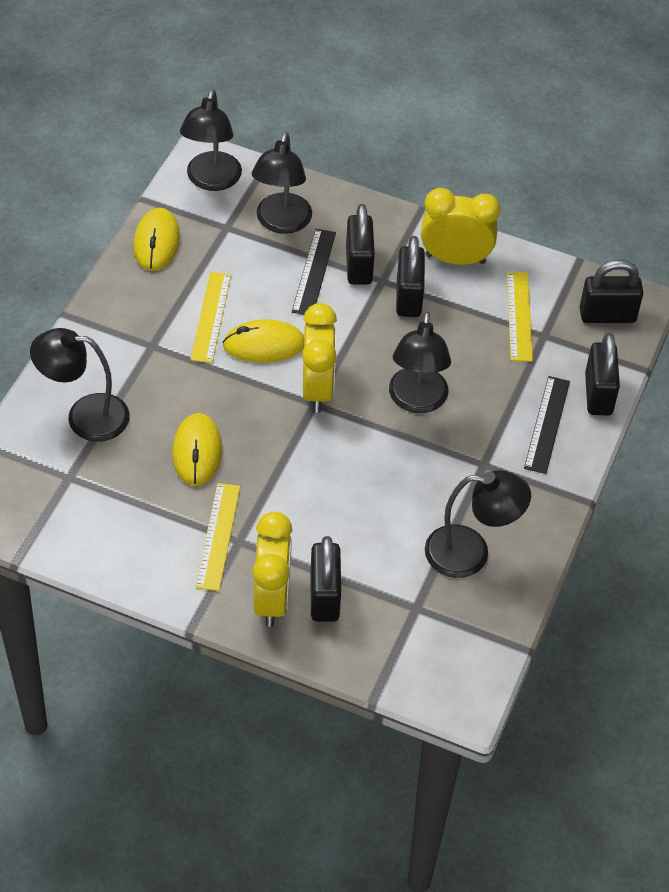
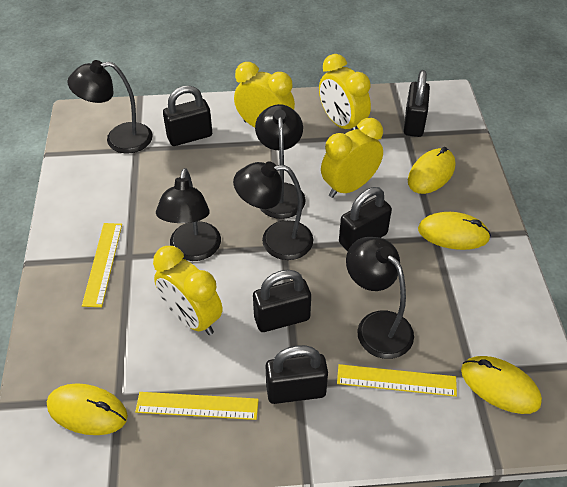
black ruler: 2 -> 0
yellow clock: 3 -> 4
yellow mouse: 3 -> 4

